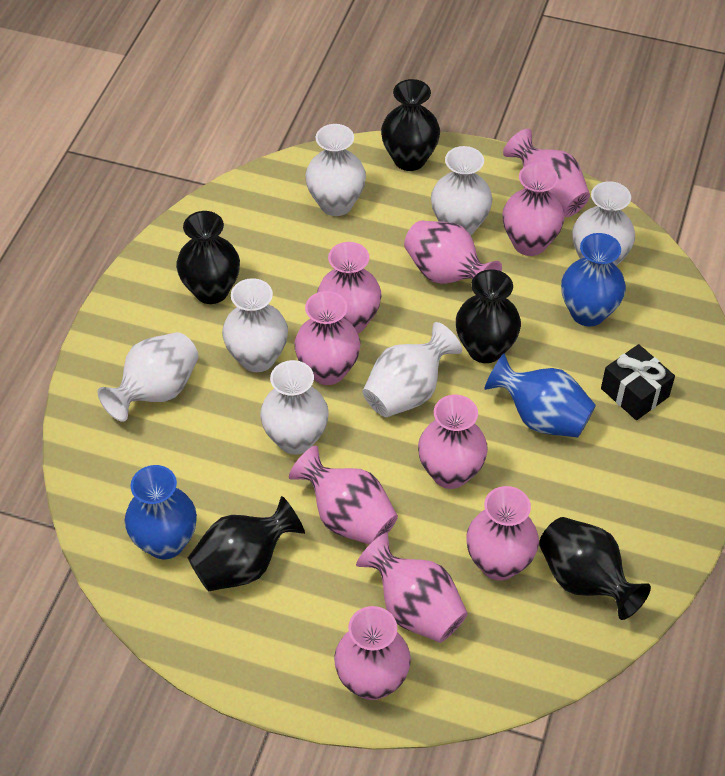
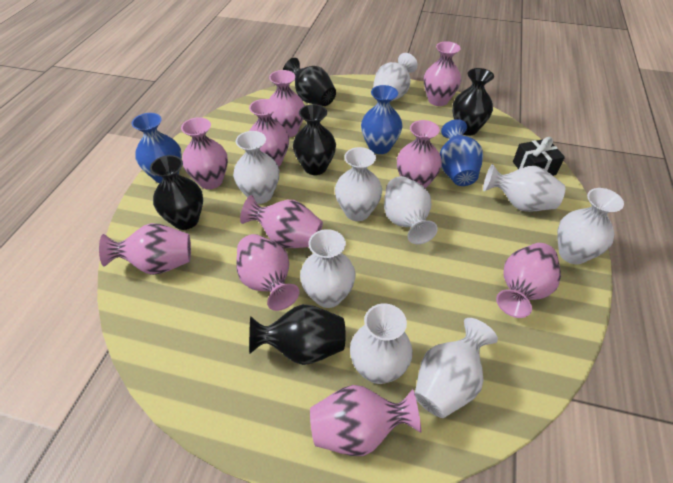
white vase: 7 -> 9

